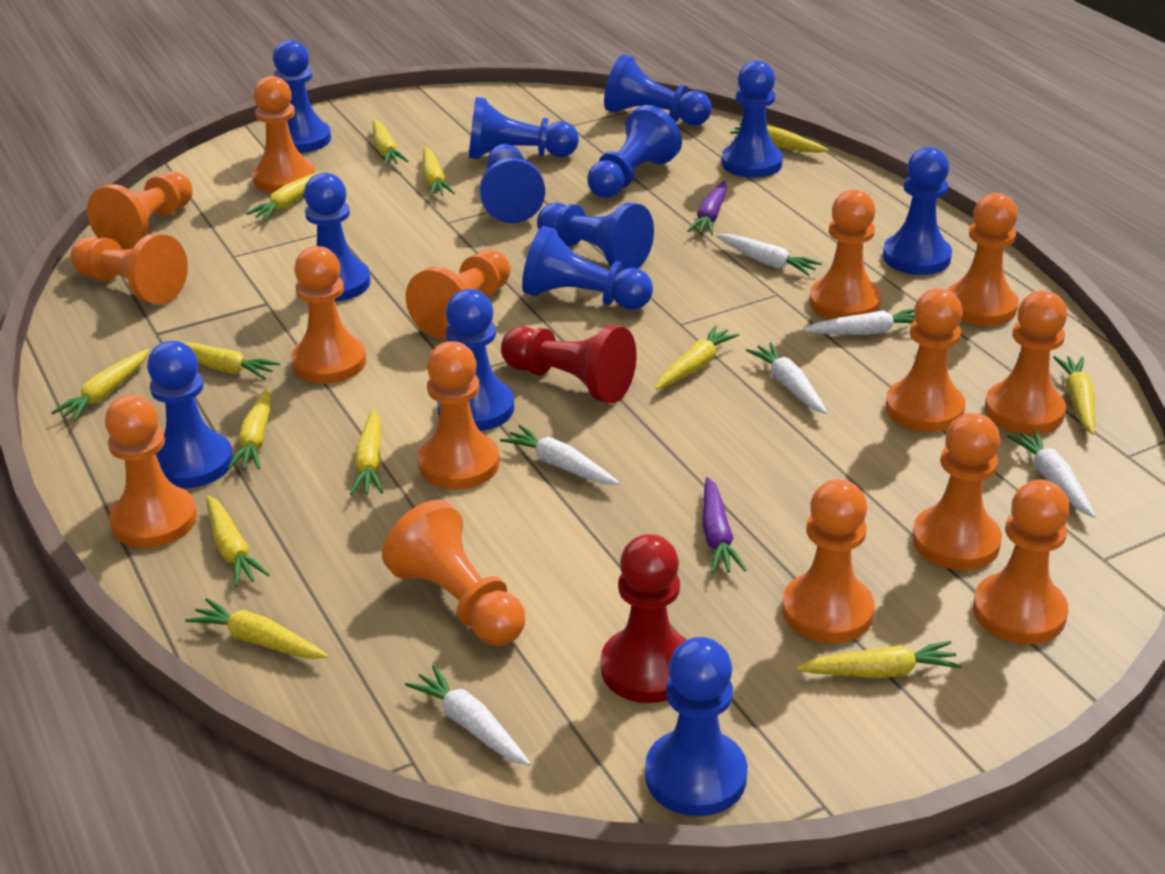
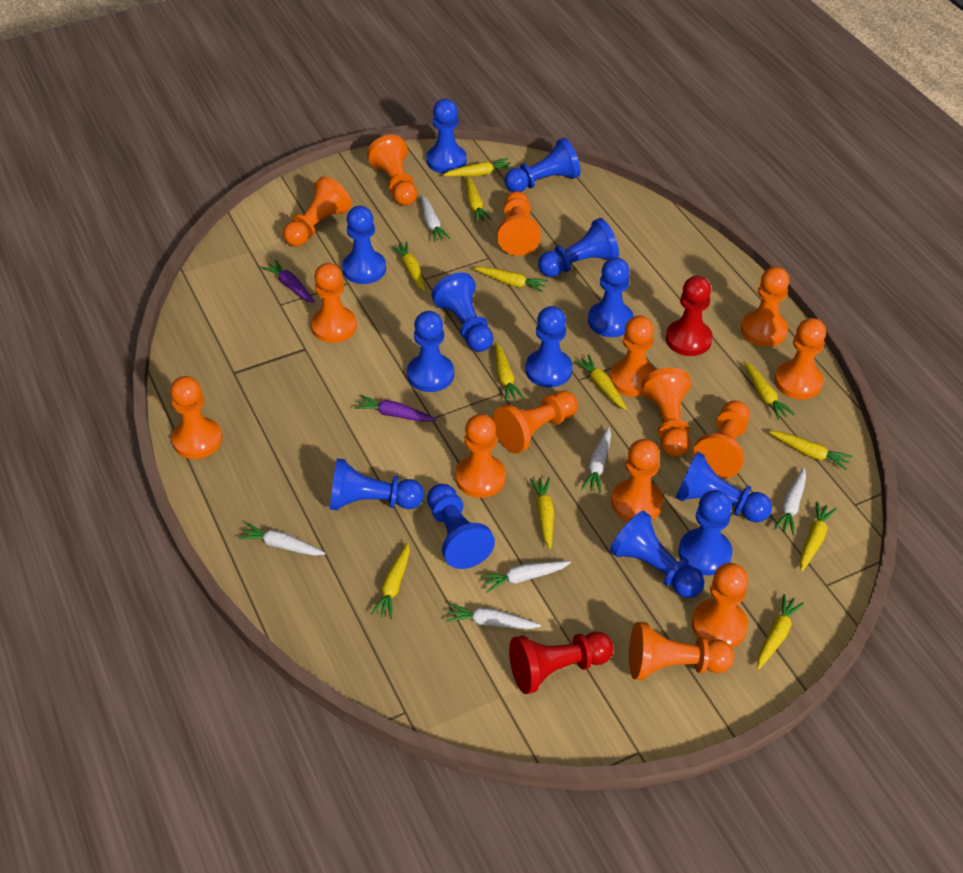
yellow carrot: 13 -> 12

